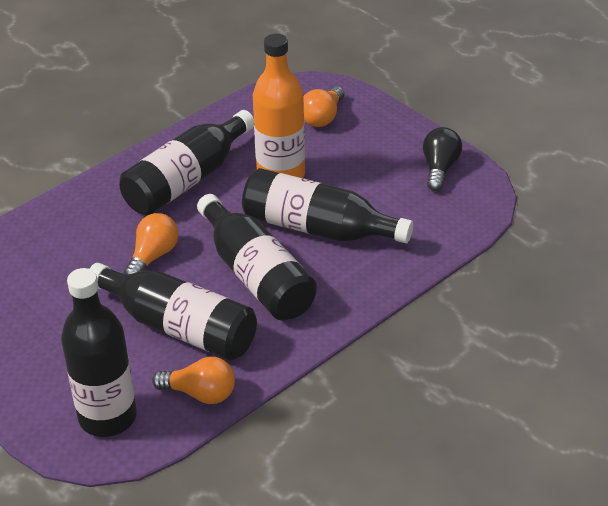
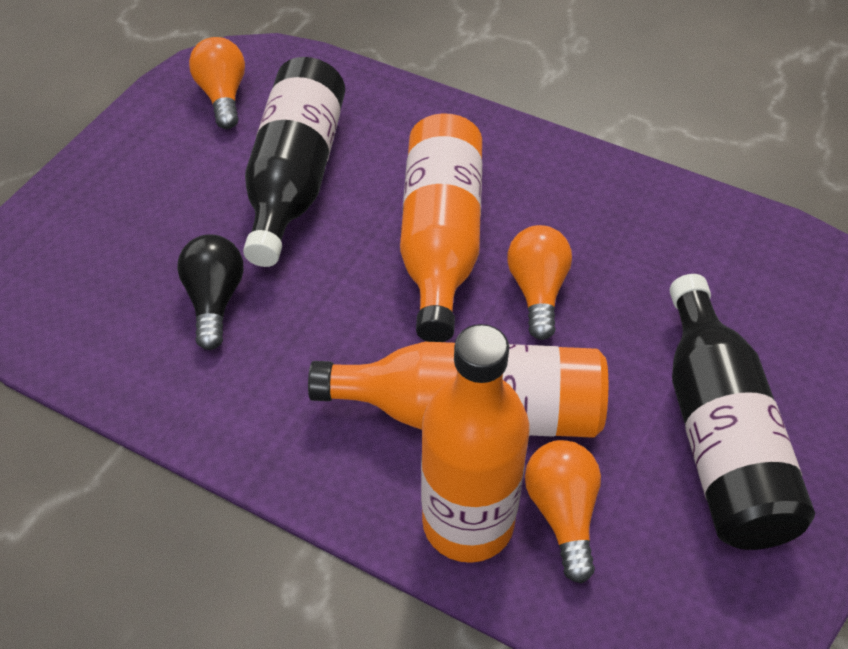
black bottle: 5 -> 2
orange bottle: 1 -> 3

